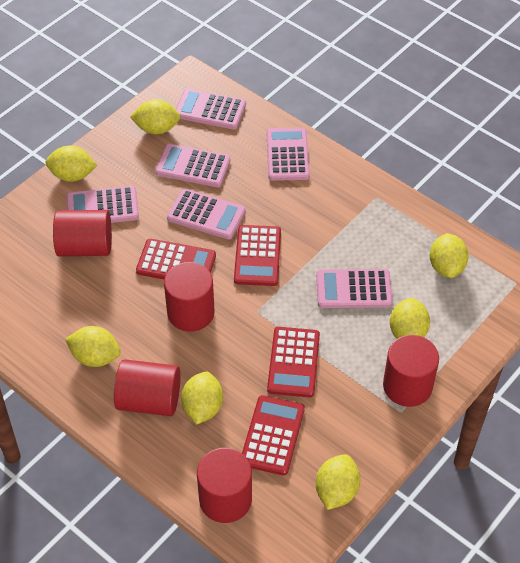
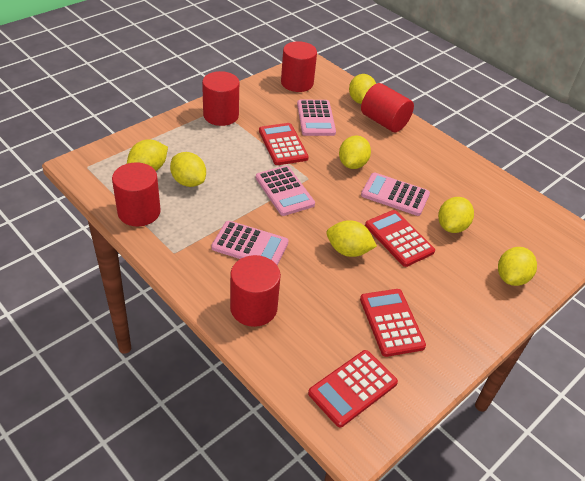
pink calculator: 6 -> 4

